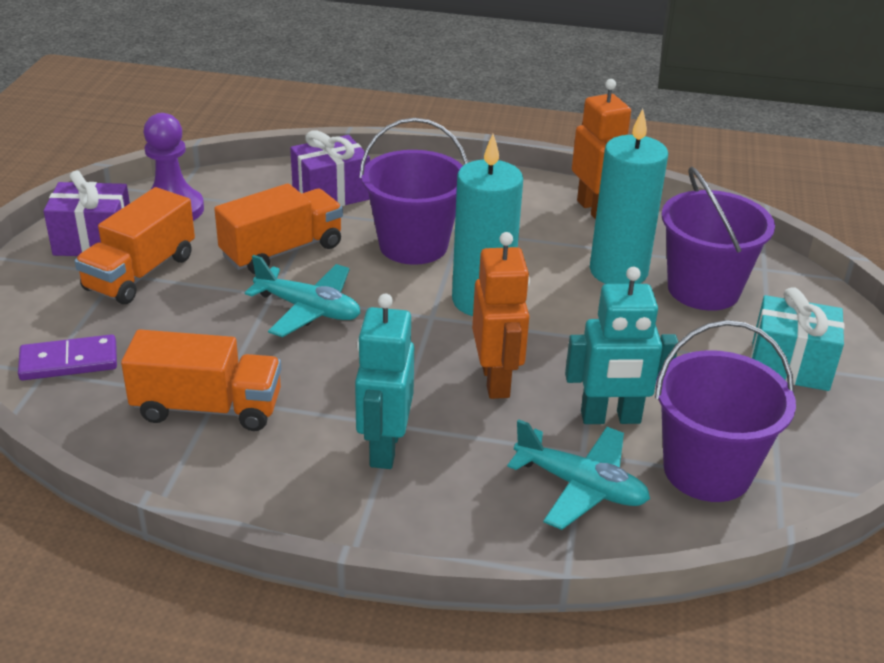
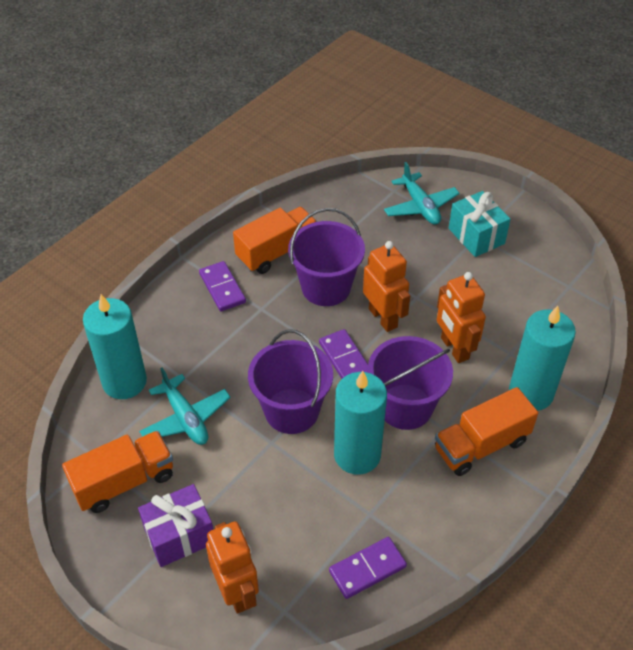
orange robot: 2 -> 3
purple domino: 1 -> 3
purple gift: 2 -> 1
purple pawn: 1 -> 0
turquoise candle: 2 -> 3
turquoise robot: 2 -> 0

